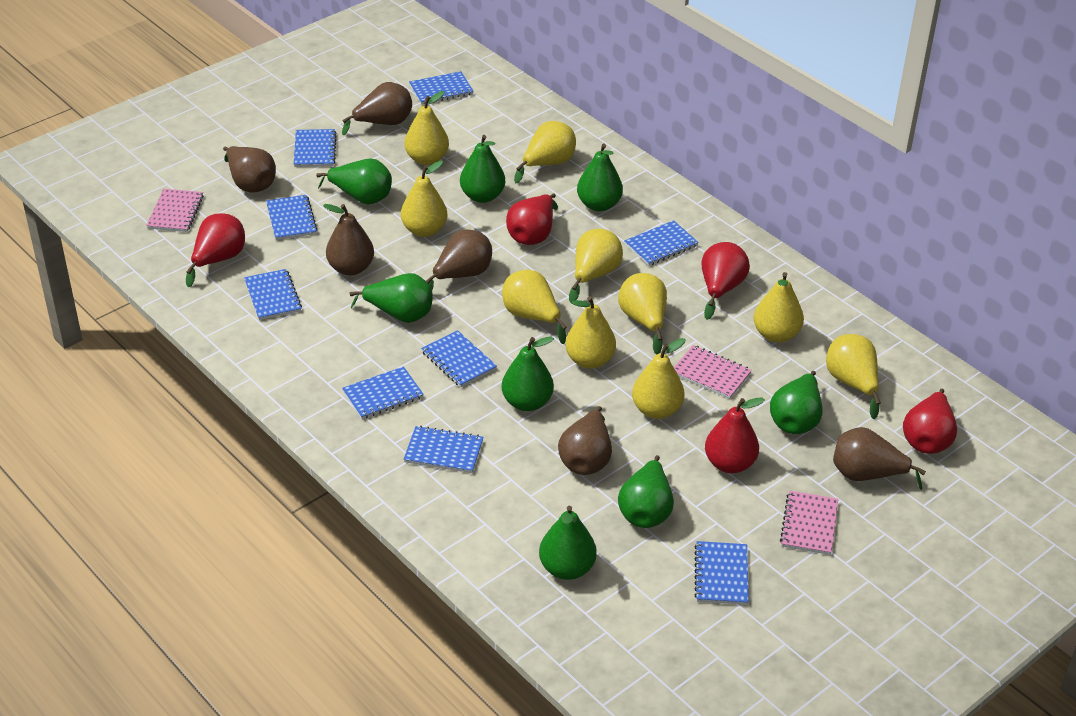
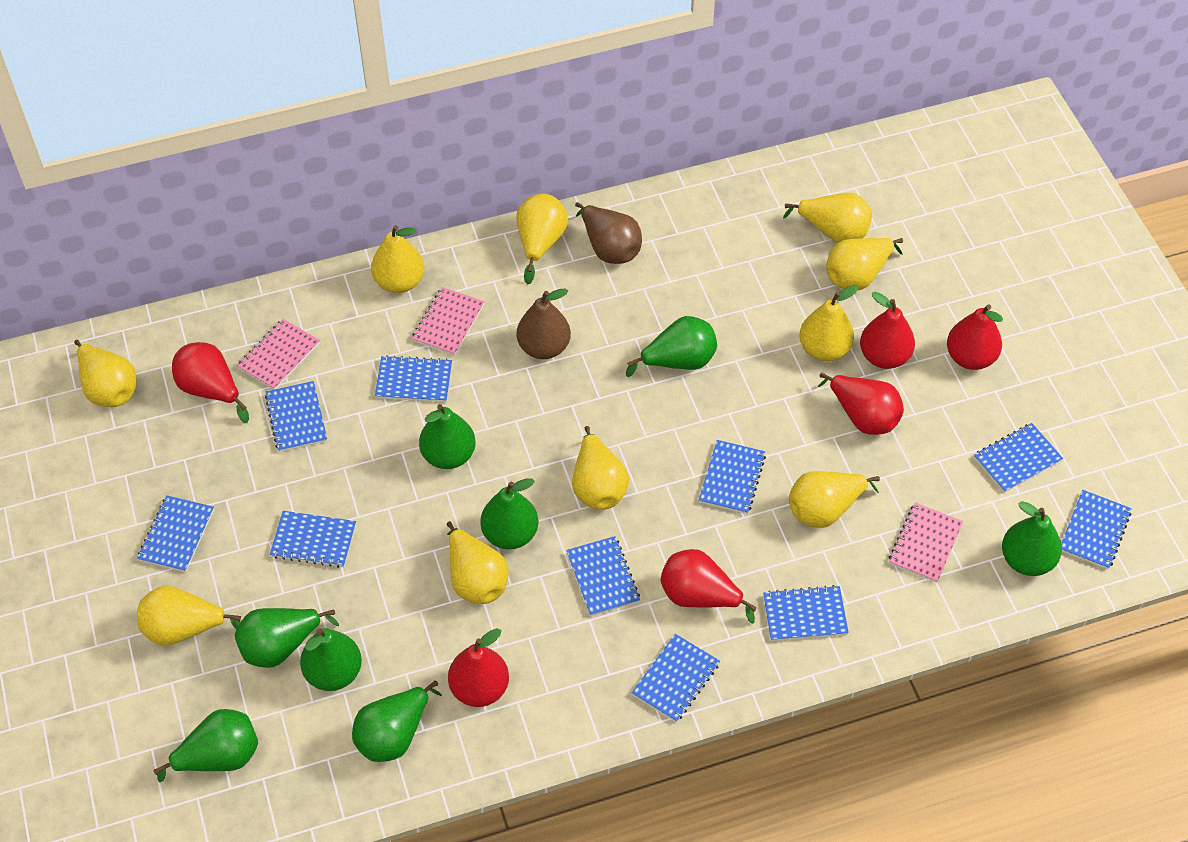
blue notebook: 9 -> 10
brown pear: 6 -> 2
red pear: 5 -> 6

